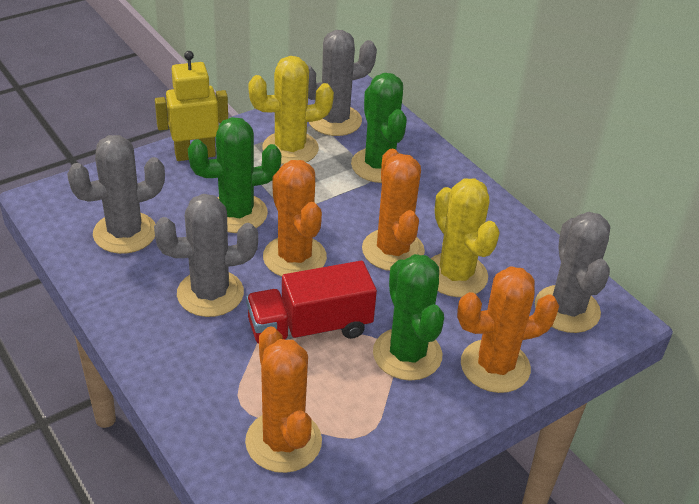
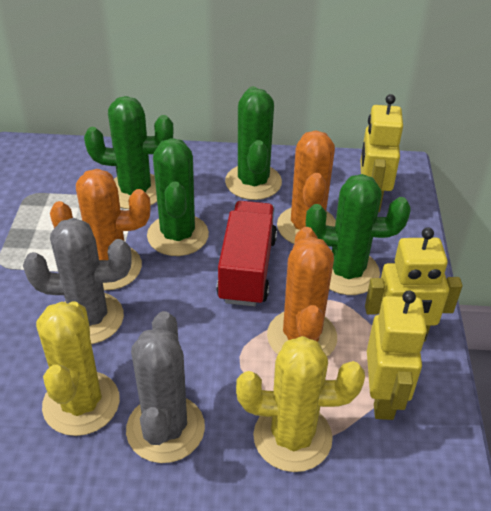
green cactus: 3 -> 4
grey cactus: 4 -> 2
orange cactus: 4 -> 3
yellow robot: 1 -> 3

